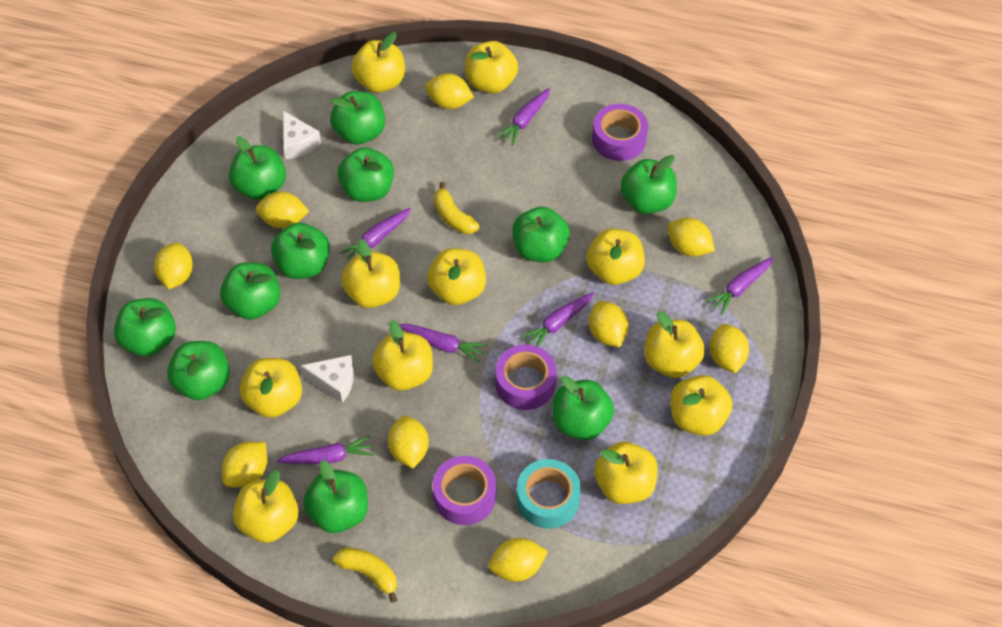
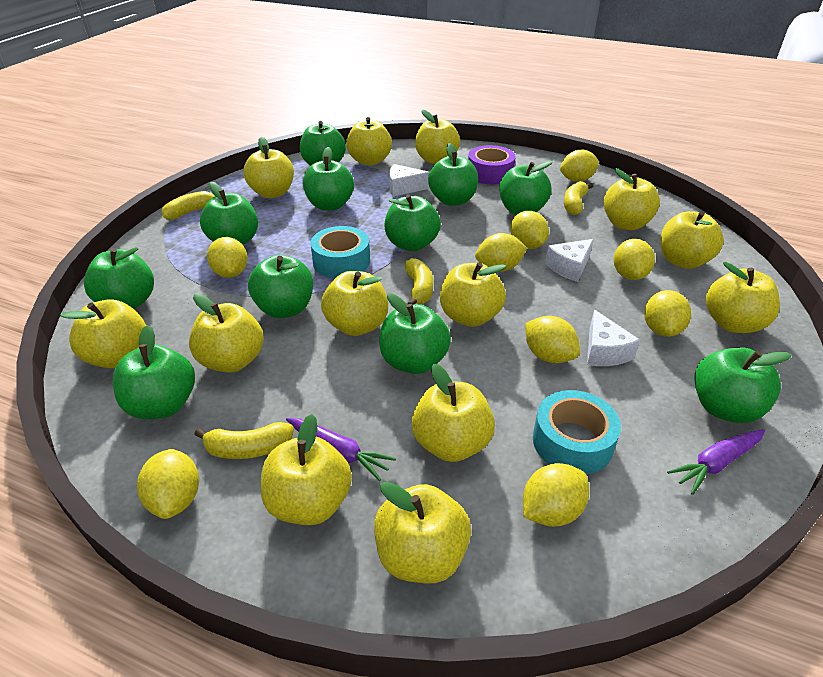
purple carrot: 6 -> 2
purple tape: 3 -> 1
turquoise tape: 1 -> 2
white cheese: 2 -> 3
yellow apple: 11 -> 13
yellow banana: 2 -> 4

